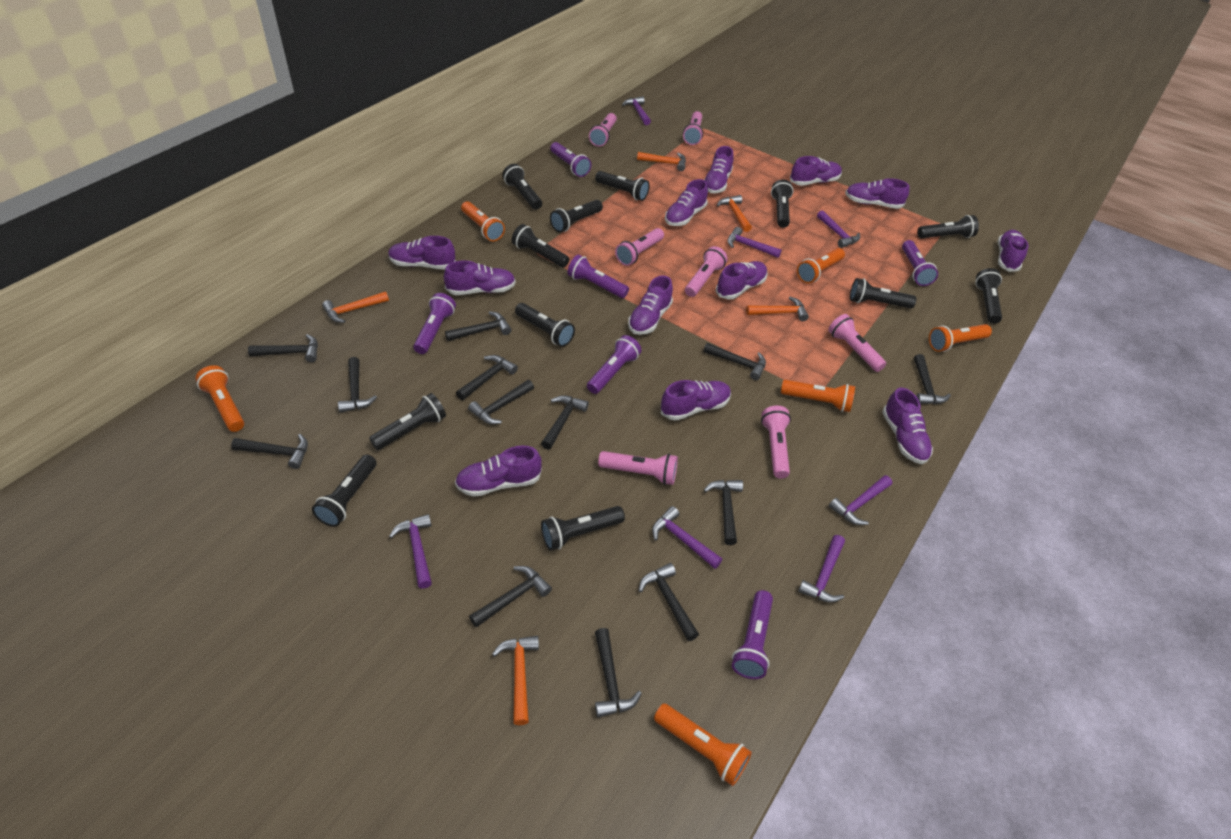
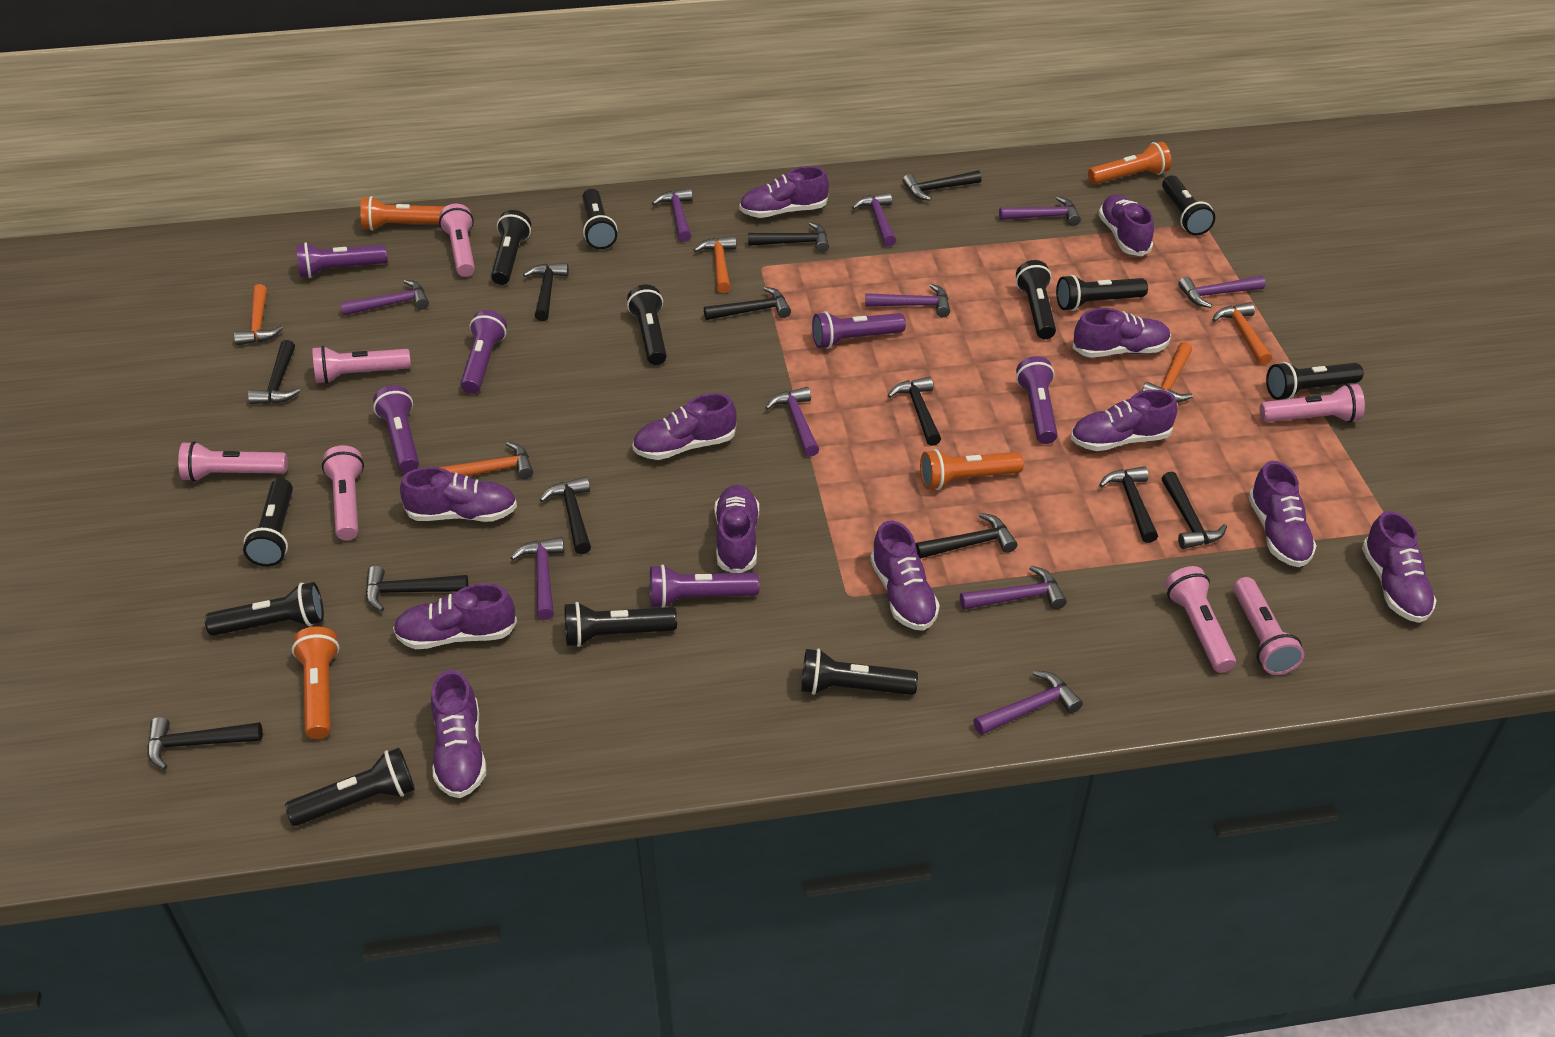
black hammer: 13 -> 12
orange flashlight: 6 -> 4
purple hammer: 7 -> 10

